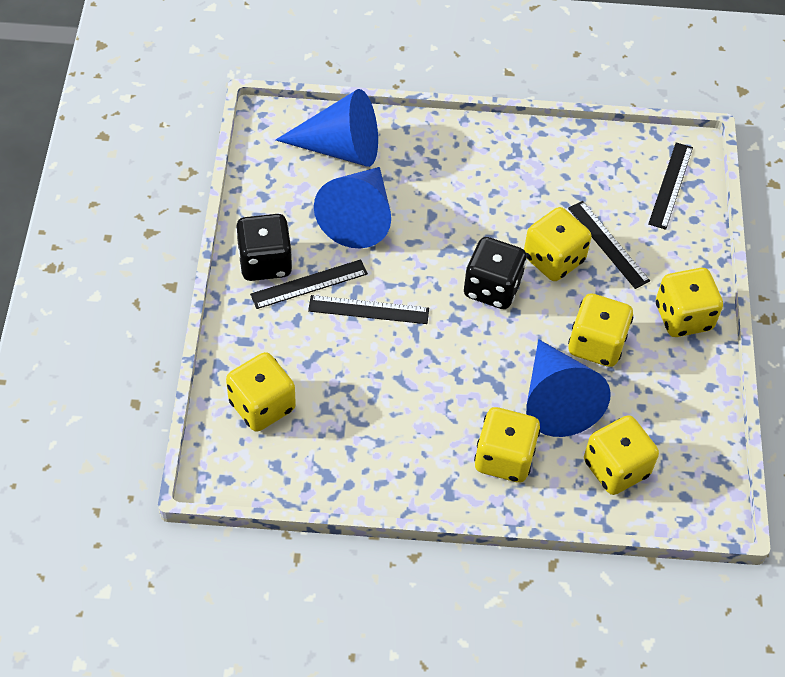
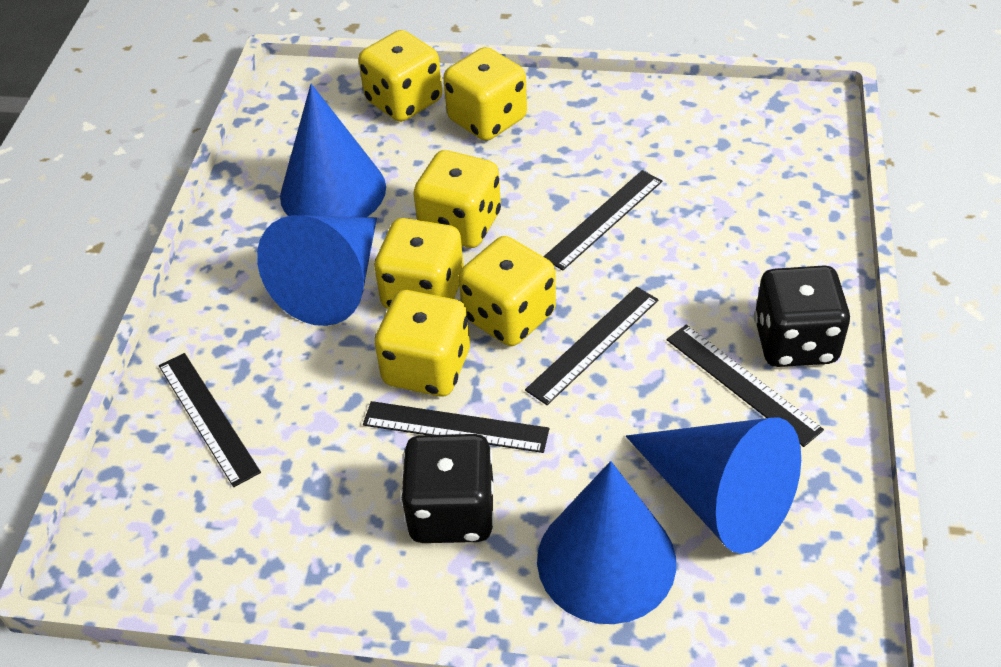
black ruler: 4 -> 5
blue cone: 3 -> 4

